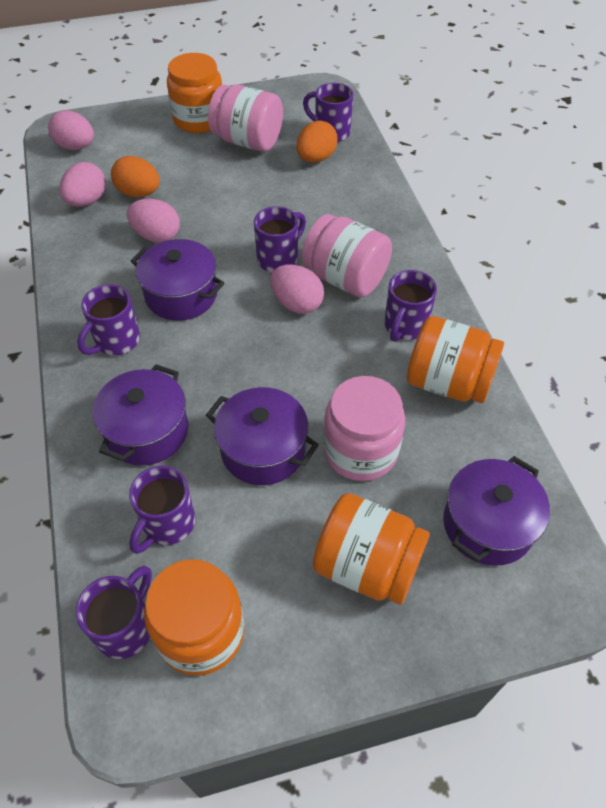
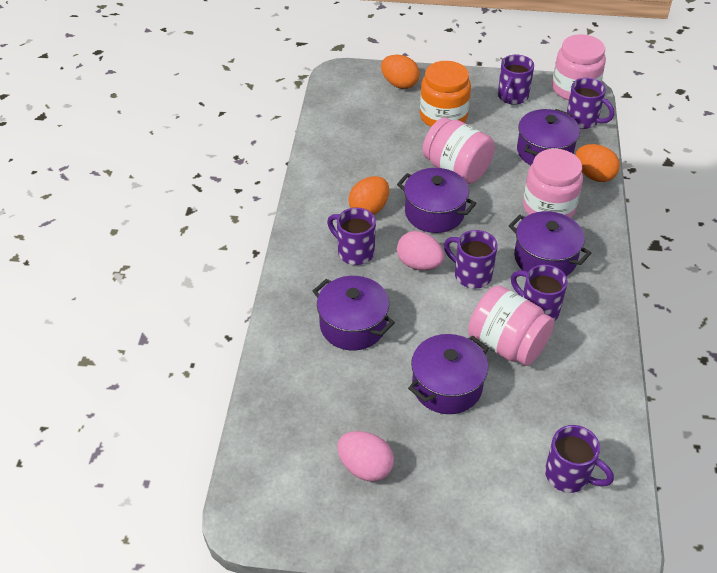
orange egg: 2 -> 3
orange jar: 4 -> 1
pink egg: 4 -> 2
pink jar: 3 -> 4
purple pot: 4 -> 5

